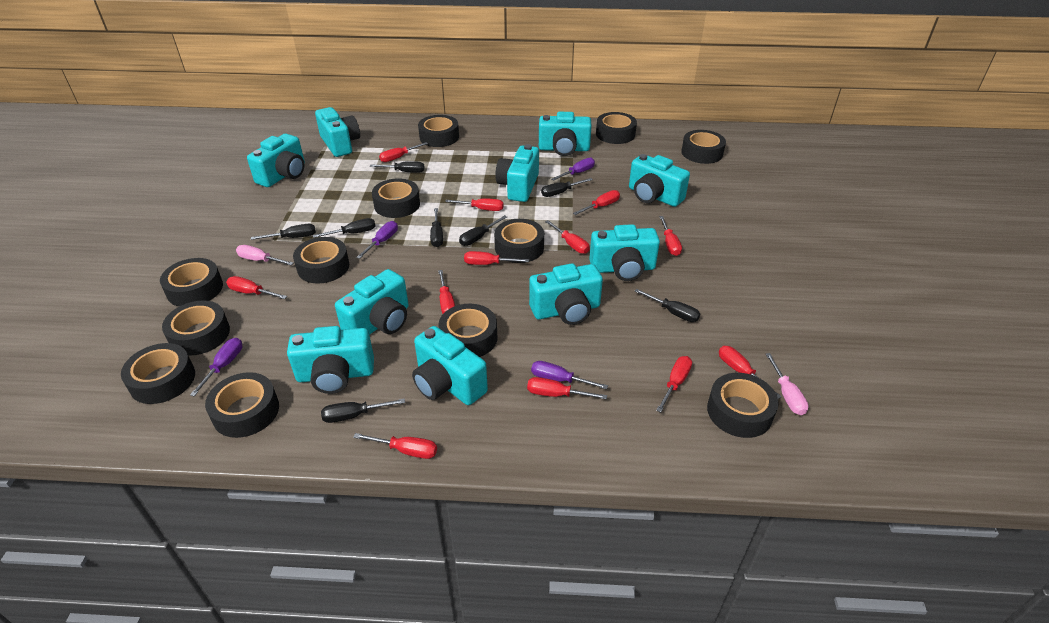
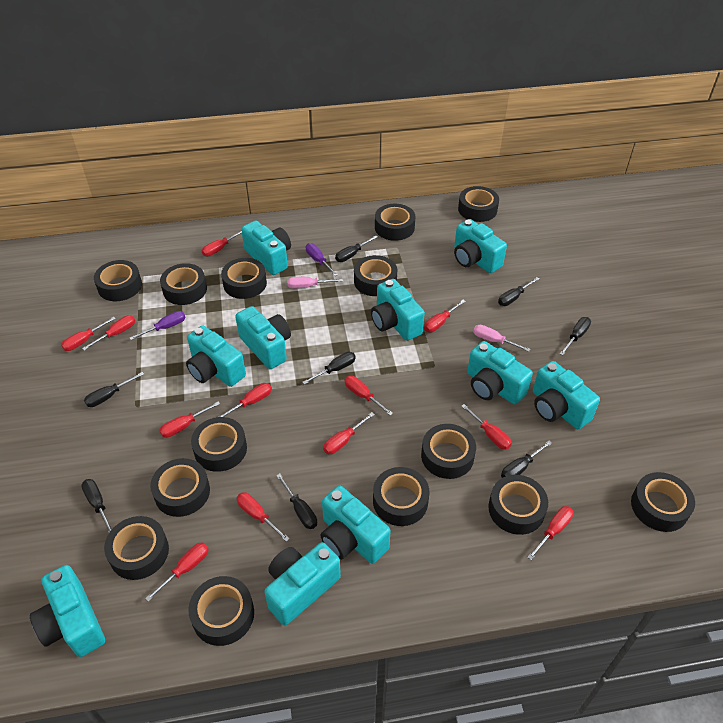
black tape: 12 -> 14
purple screwdriver: 4 -> 2

